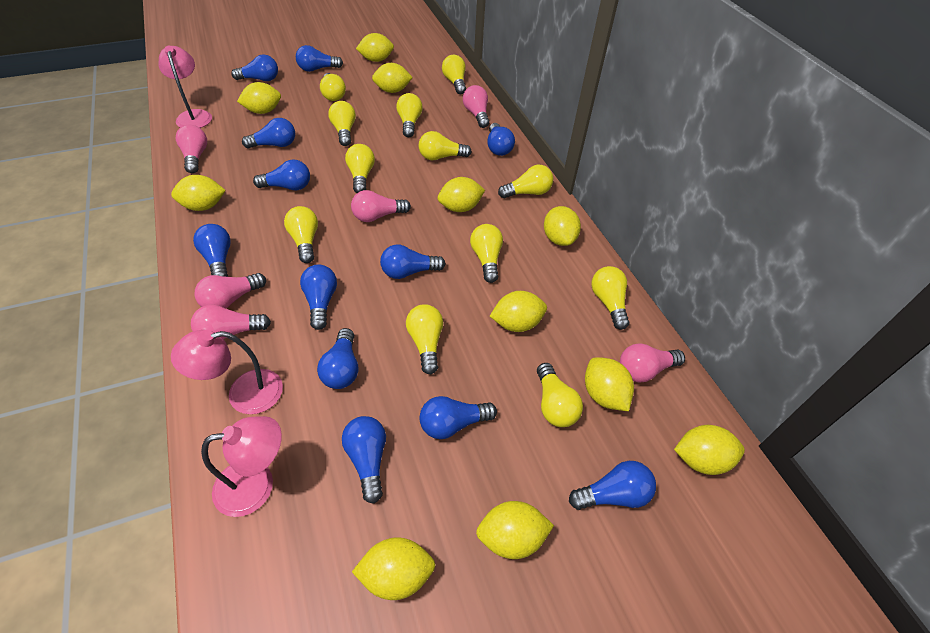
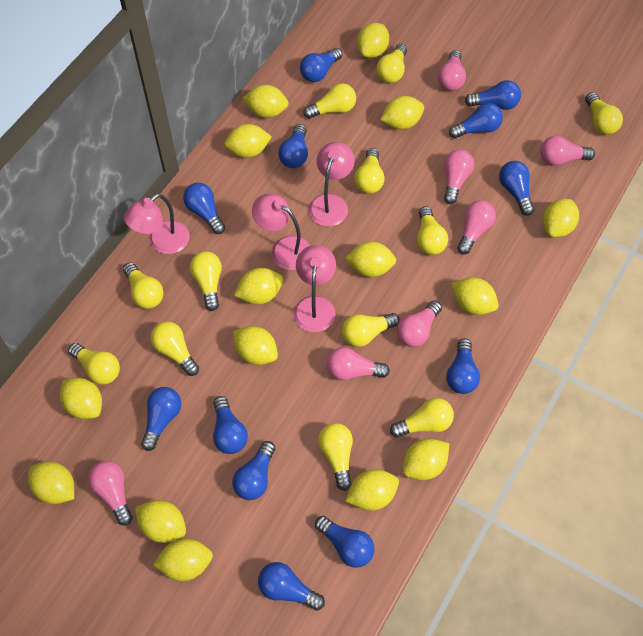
pink lamp: 3 -> 4
pink light bulb: 6 -> 7
yellow lemon: 11 -> 15

